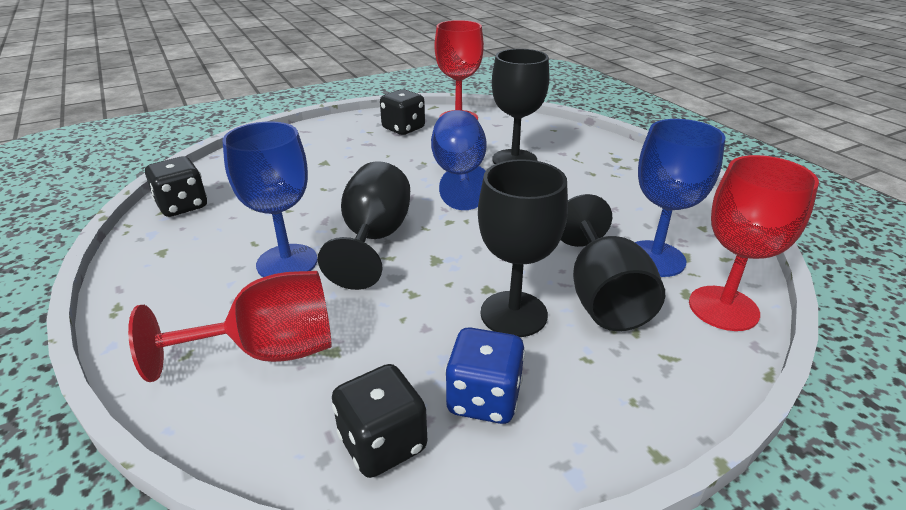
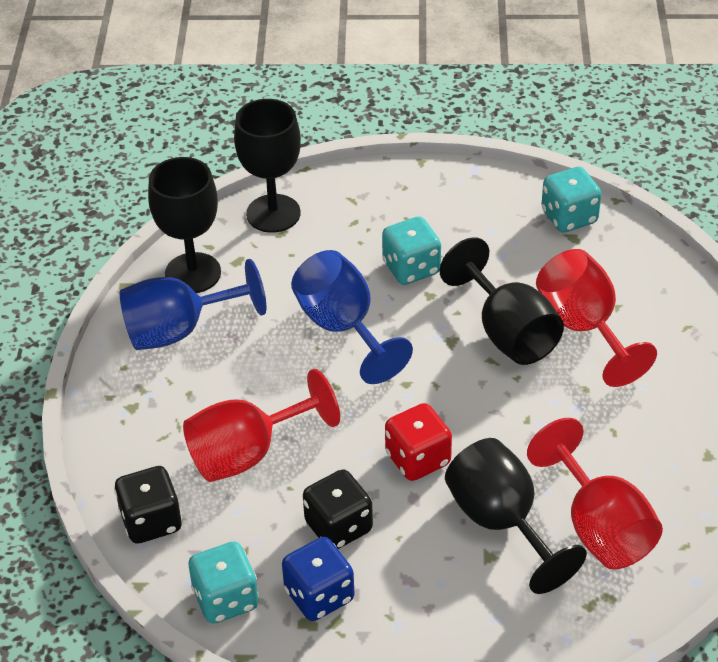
black dice: 3 -> 2
blue goblet: 3 -> 2
red dice: 0 -> 1
turquoise dice: 0 -> 3

